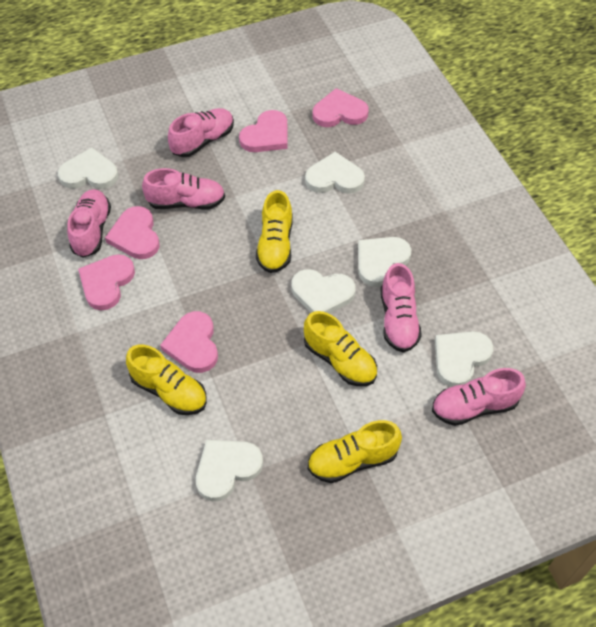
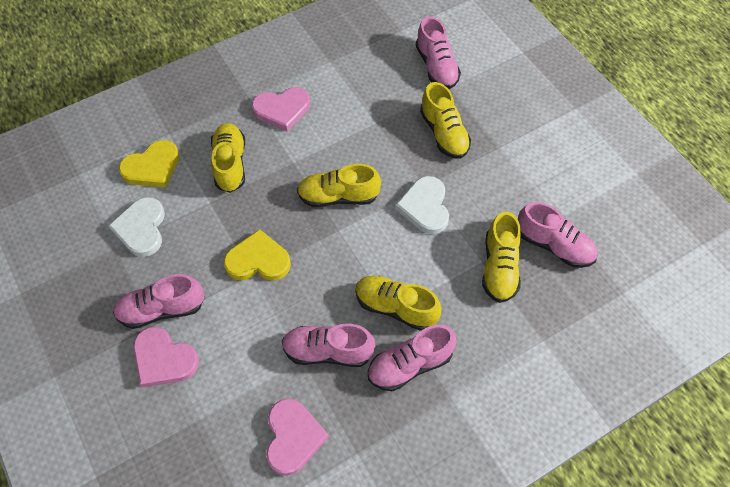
pink heart: 5 -> 3
white heart: 6 -> 2
yellow heart: 0 -> 2
yellow shoe: 4 -> 5

